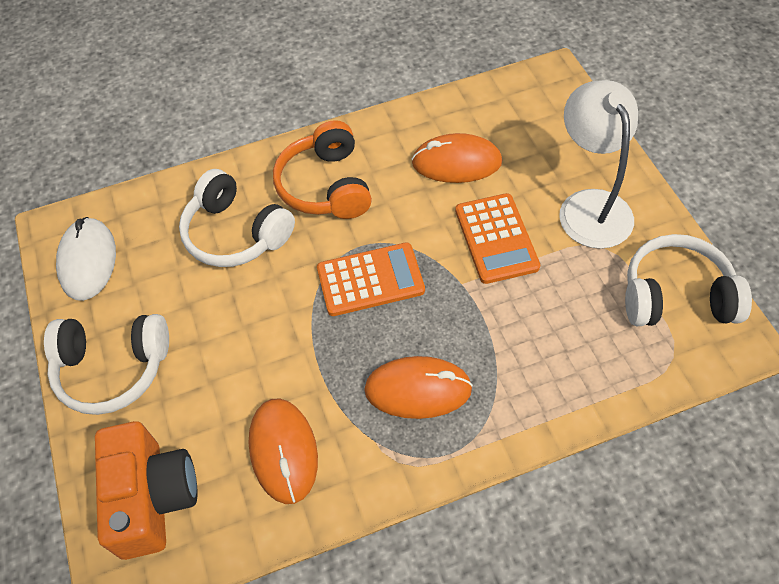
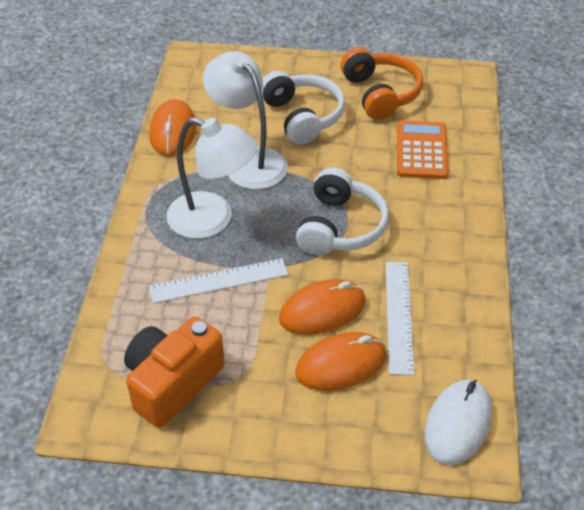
orange calculator: 2 -> 1
white headphones: 3 -> 2
white lamp: 1 -> 2
white ruler: 0 -> 2

